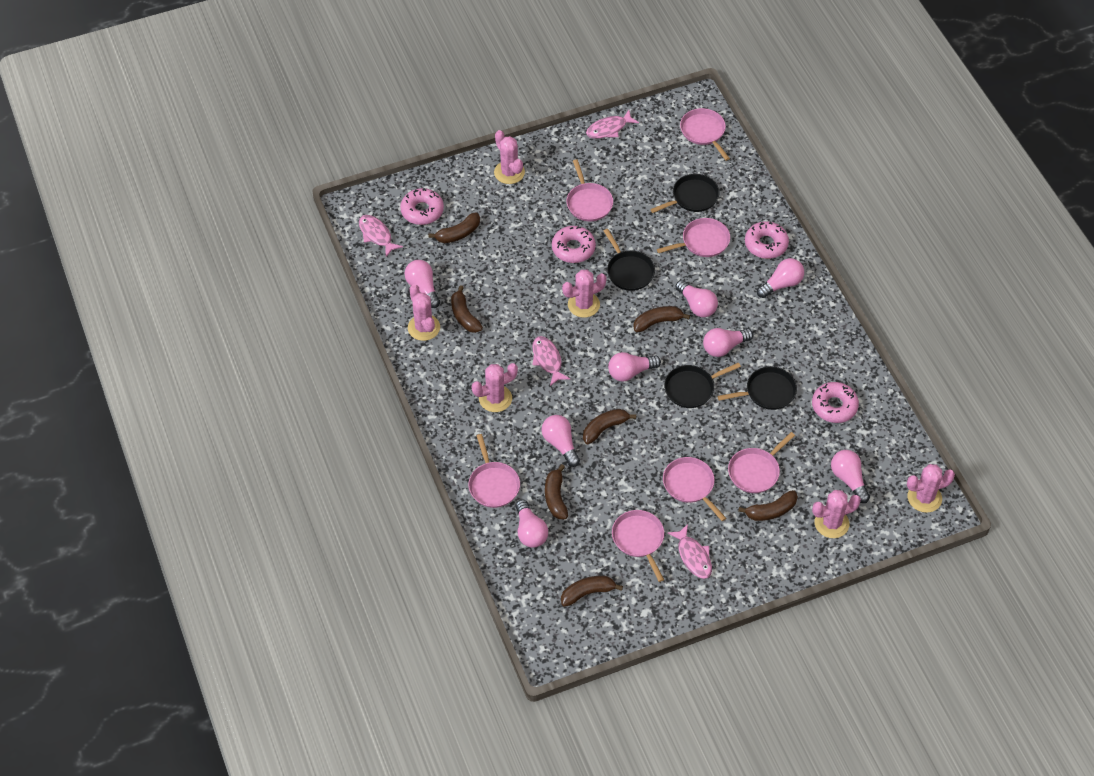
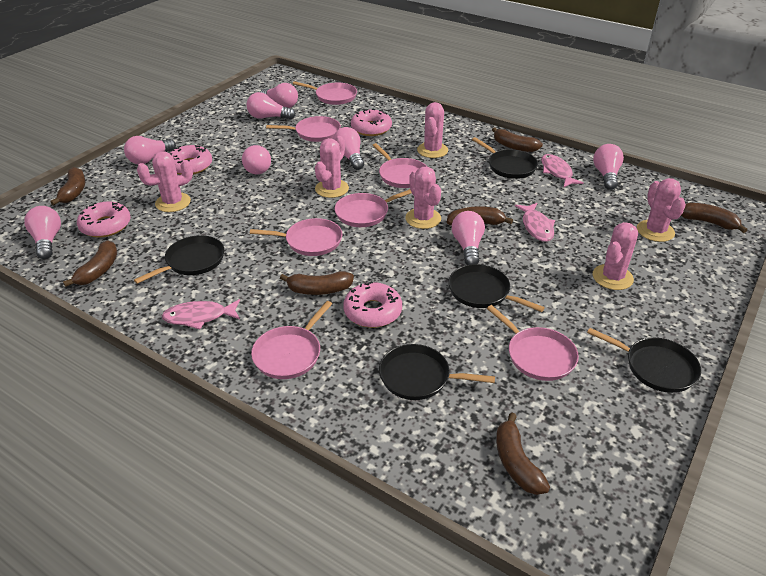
black pan: 4 -> 5
pink fish: 4 -> 3

